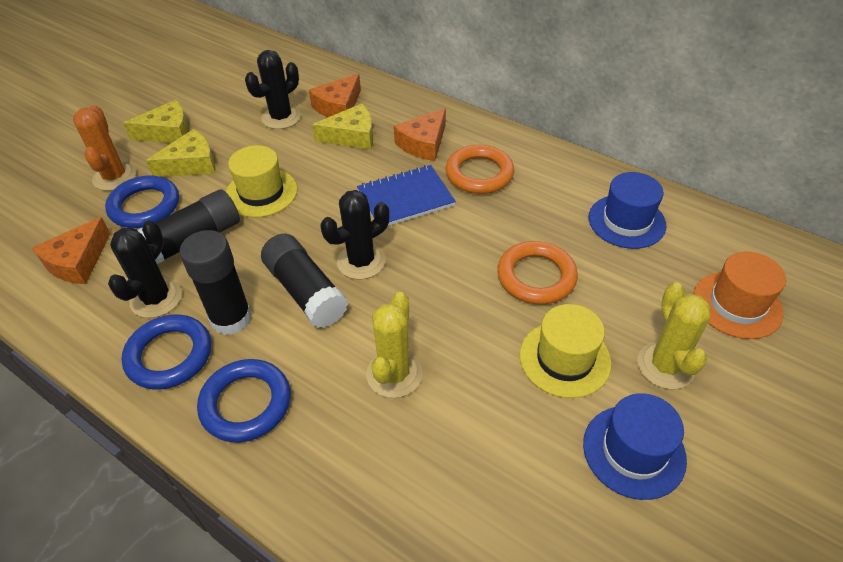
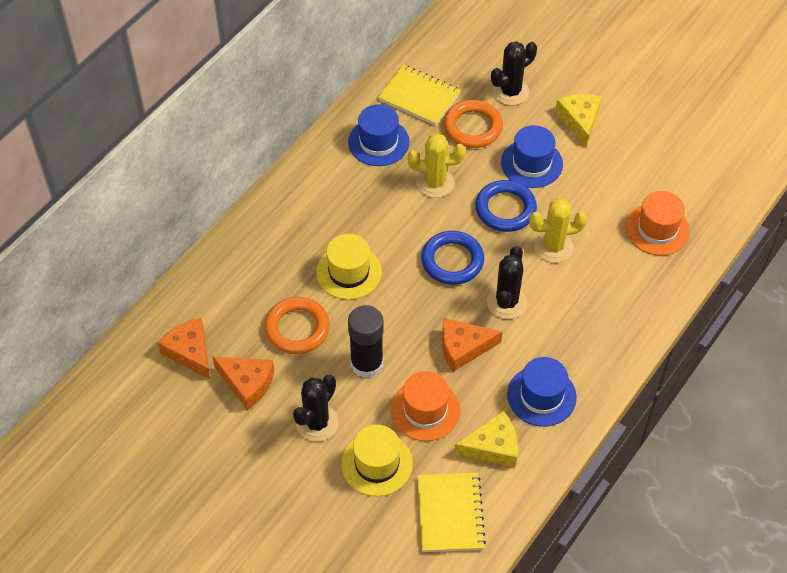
black glue stick: 3 -> 1
blue hat: 2 -> 3
blue notebook: 1 -> 0
blue ring: 3 -> 2
orange cactus: 1 -> 0
orange hat: 1 -> 2
yellow cheese: 3 -> 2
yellow notebook: 0 -> 2

